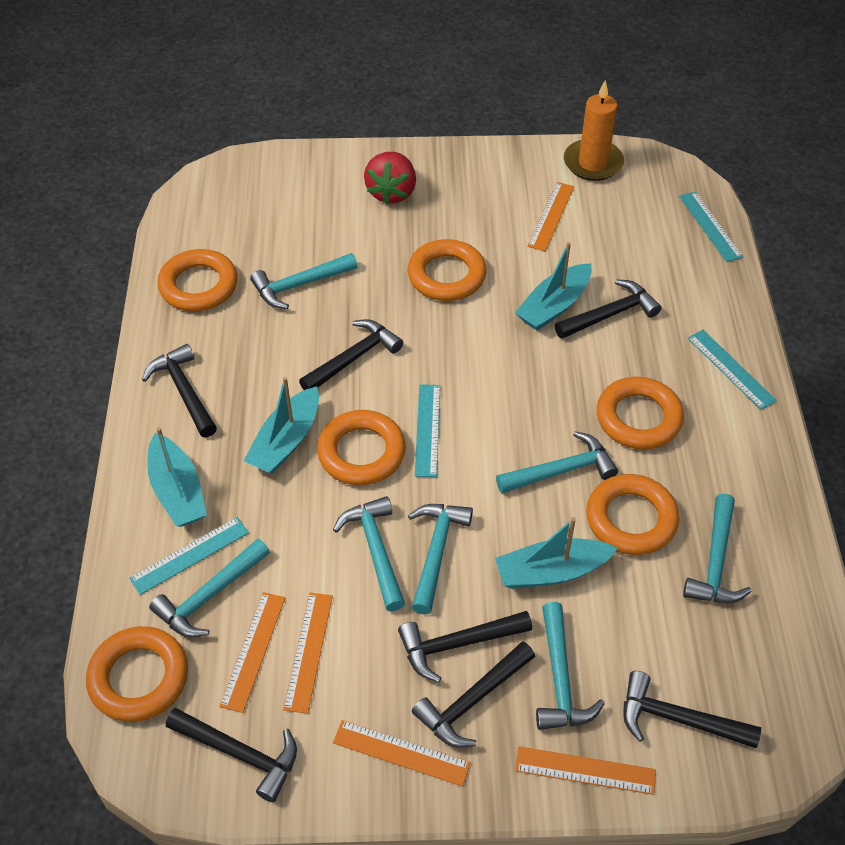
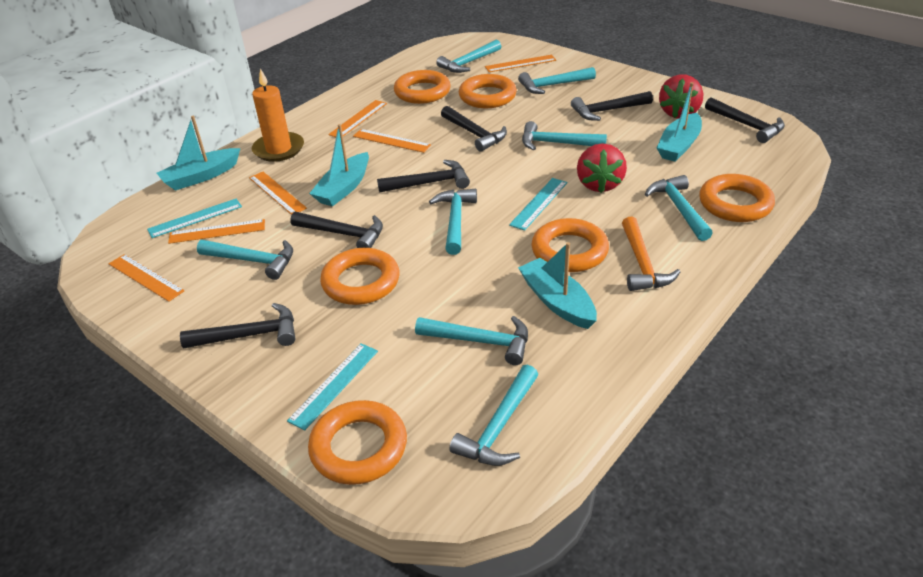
black hammer: 7 -> 6
orange hammer: 0 -> 1
orange ruler: 5 -> 6
red strawberry: 1 -> 2
turquoise hammer: 7 -> 8
turquoise ruler: 4 -> 3

